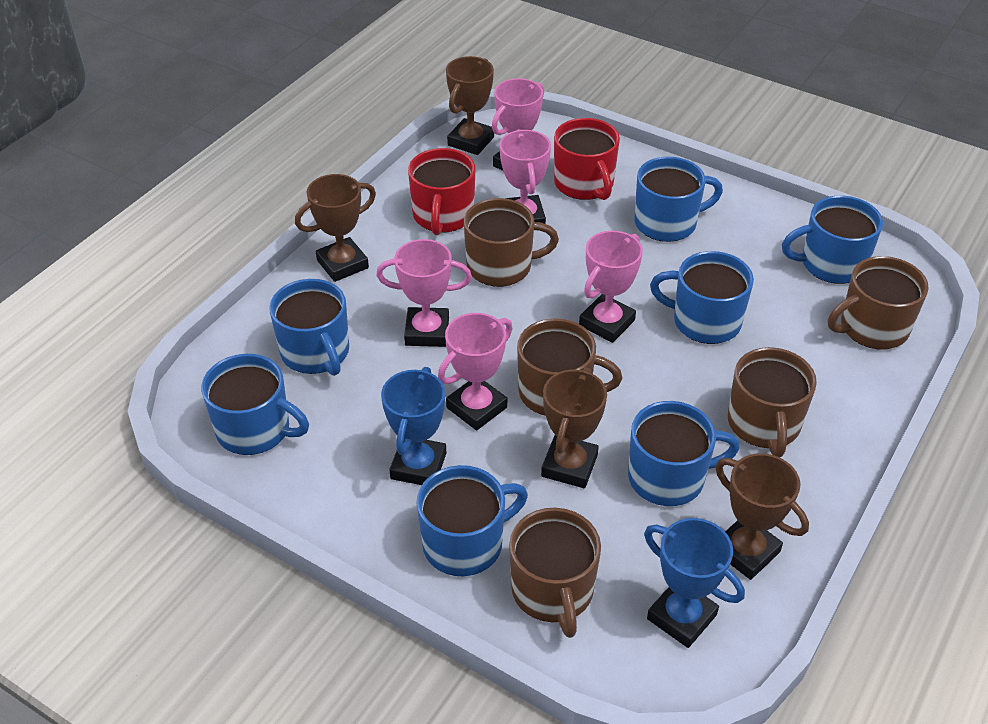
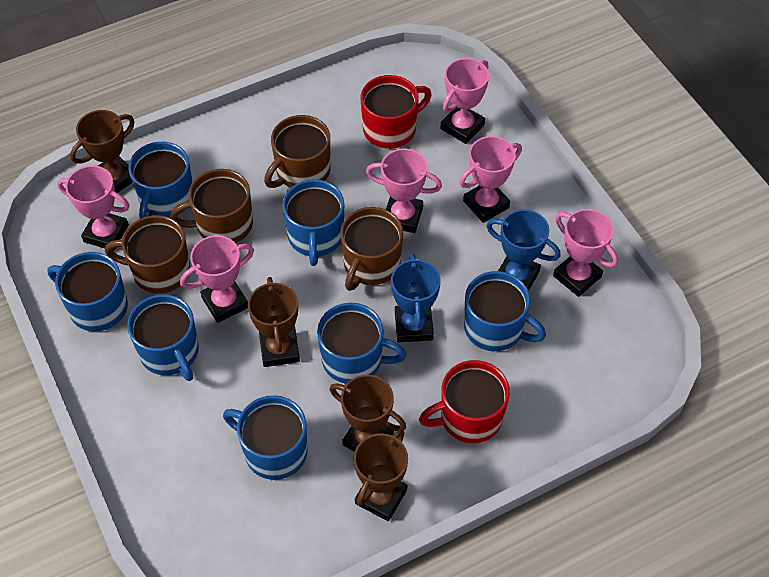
brown mug: 5 -> 4
pink trophy: 5 -> 6

